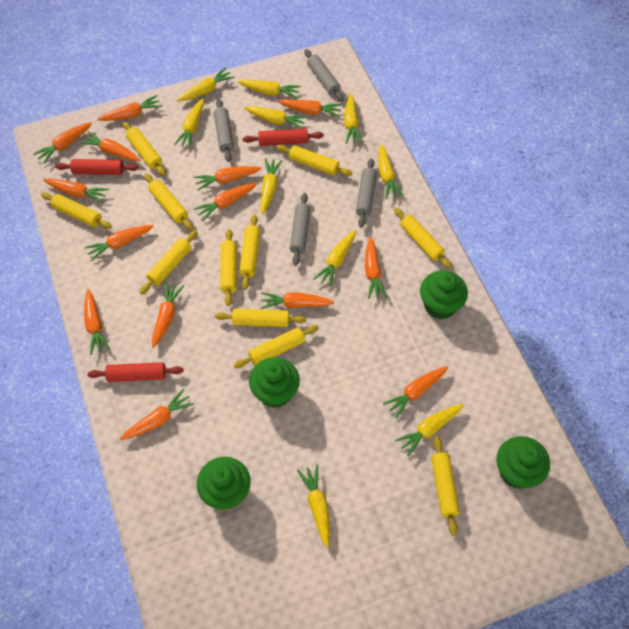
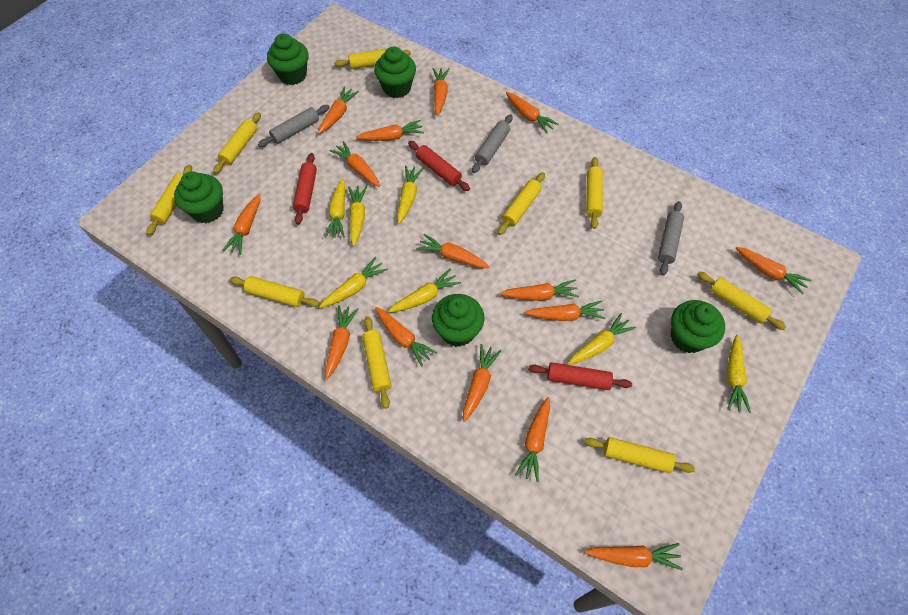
green cupcake: 4 -> 5
grey rolling pin: 4 -> 3
orange carrot: 14 -> 15
yellow carrot: 10 -> 7
yellow rolling pin: 11 -> 9

